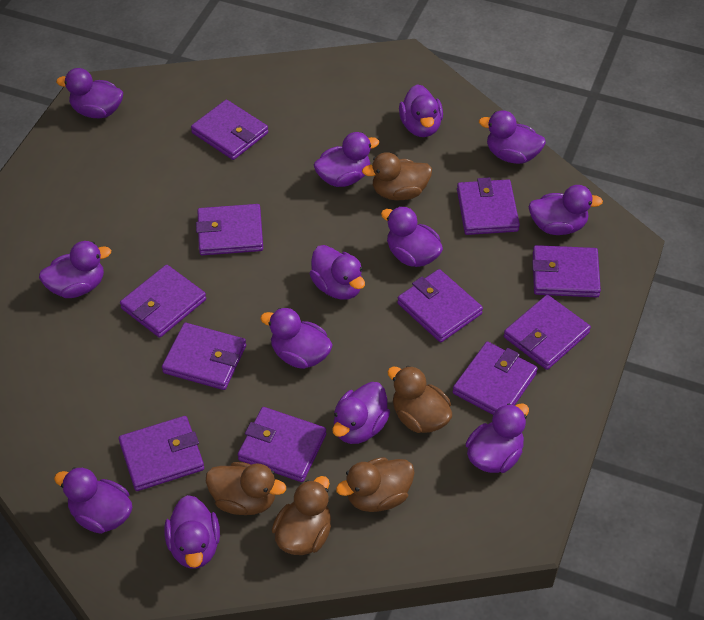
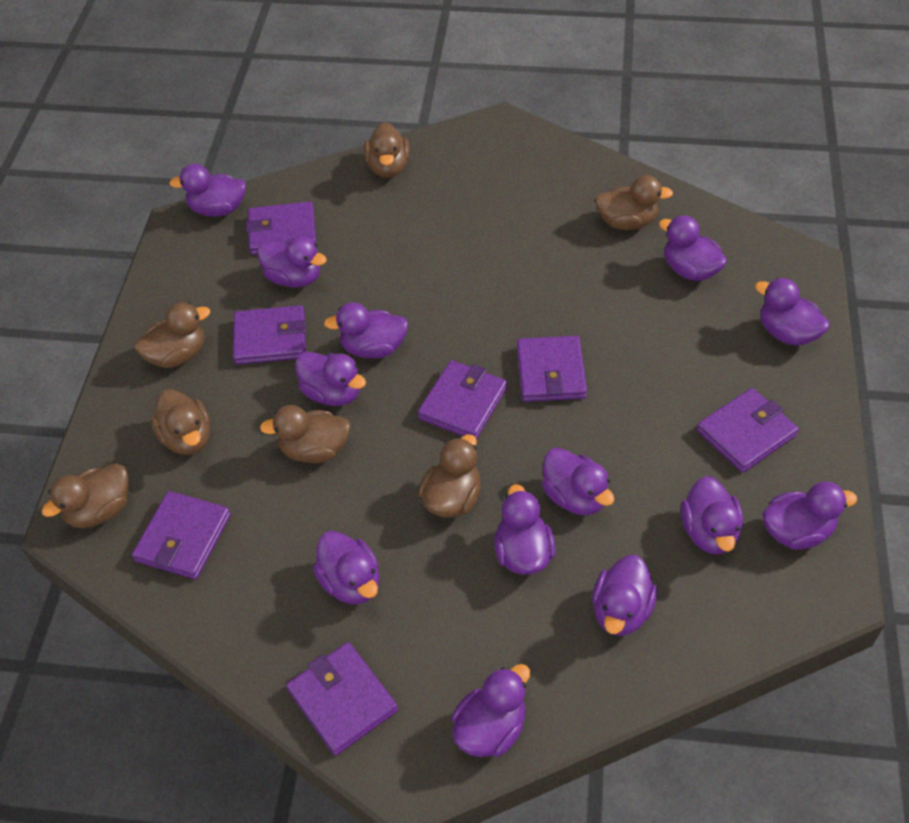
brown duck: 5 -> 7
purple wallet: 11 -> 7

